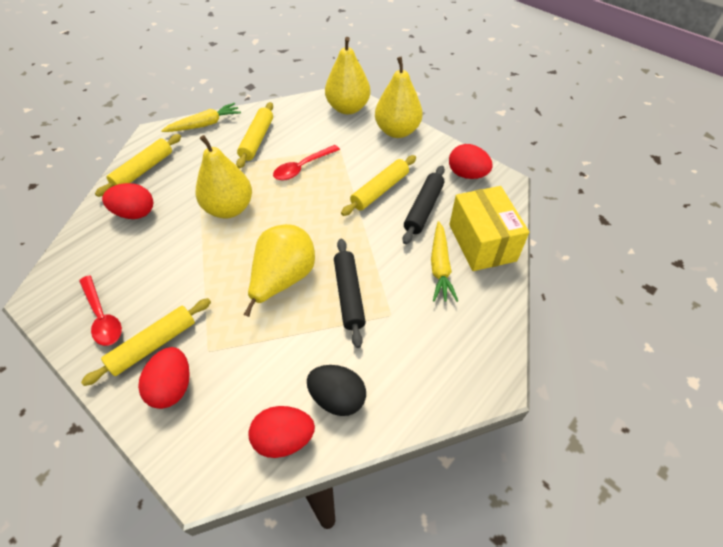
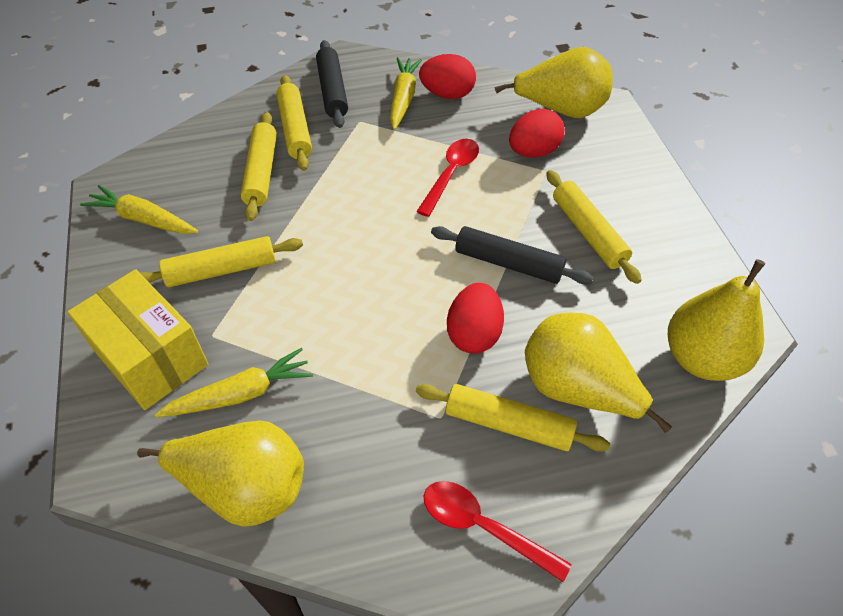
black egg: 1 -> 0
red egg: 4 -> 3
yellow carrot: 2 -> 3
yellow rolling pin: 4 -> 5

